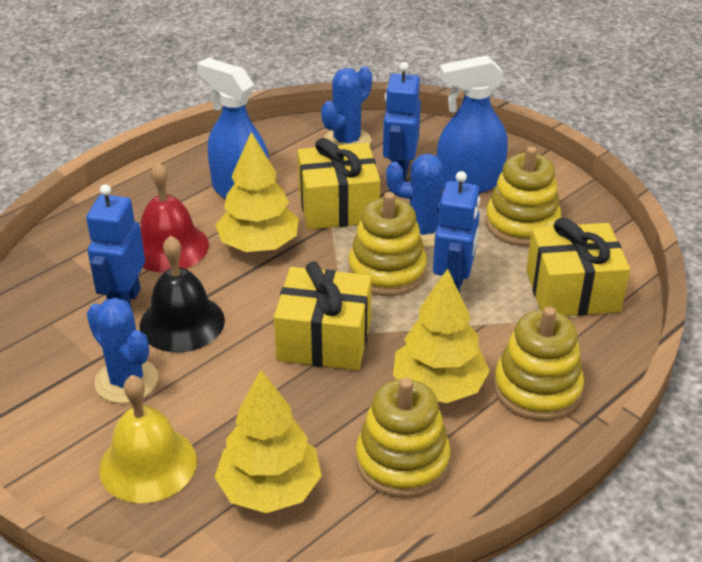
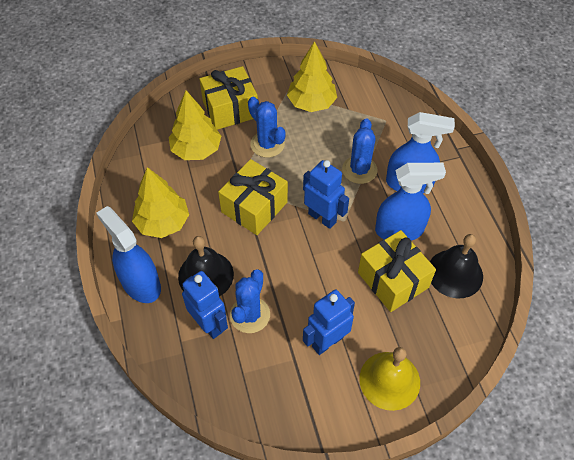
black bell: 1 -> 2
blue spray bottle: 2 -> 3
red bell: 1 -> 0
yellow stacking toy: 4 -> 0

